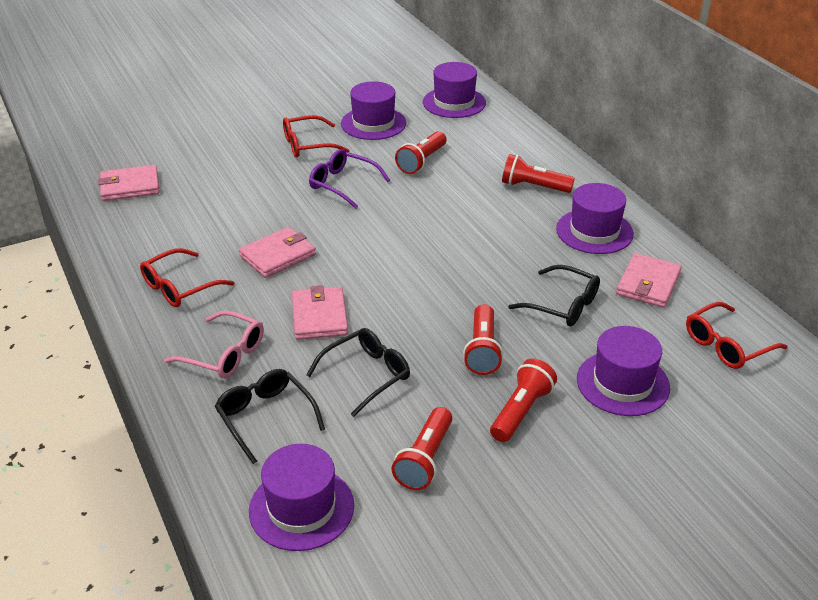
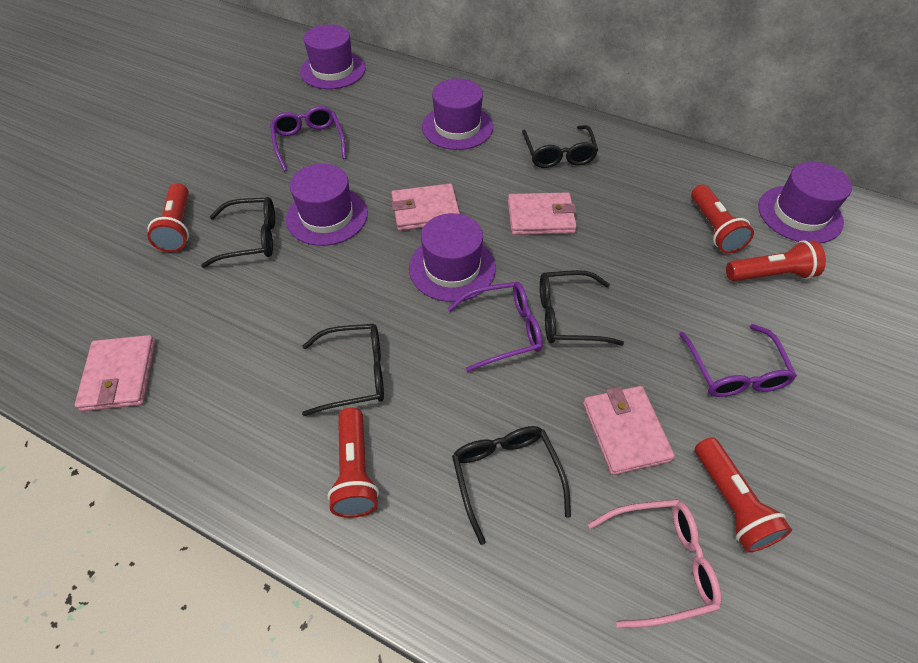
black glasses: 3 -> 5
purple glasses: 1 -> 3
red glasses: 3 -> 0

